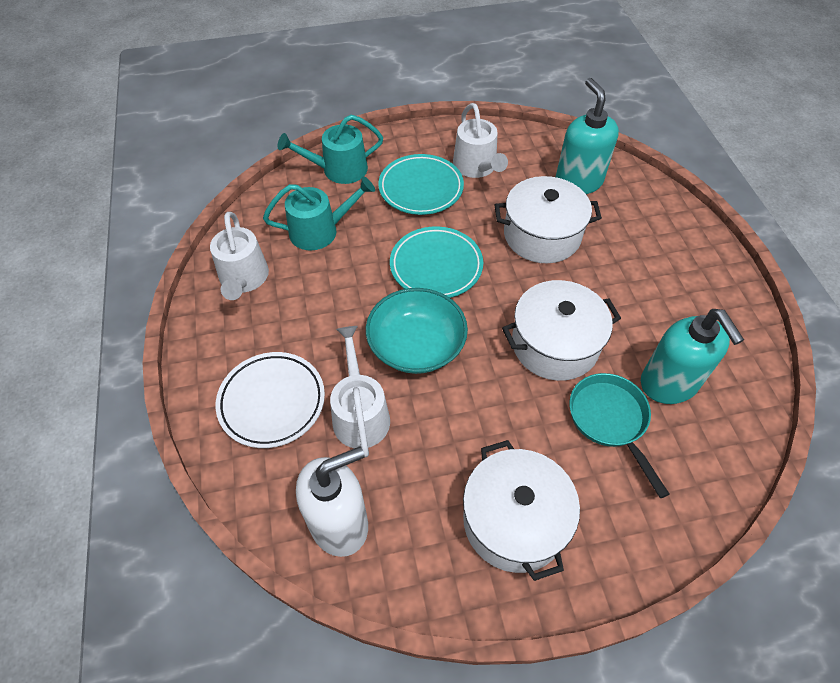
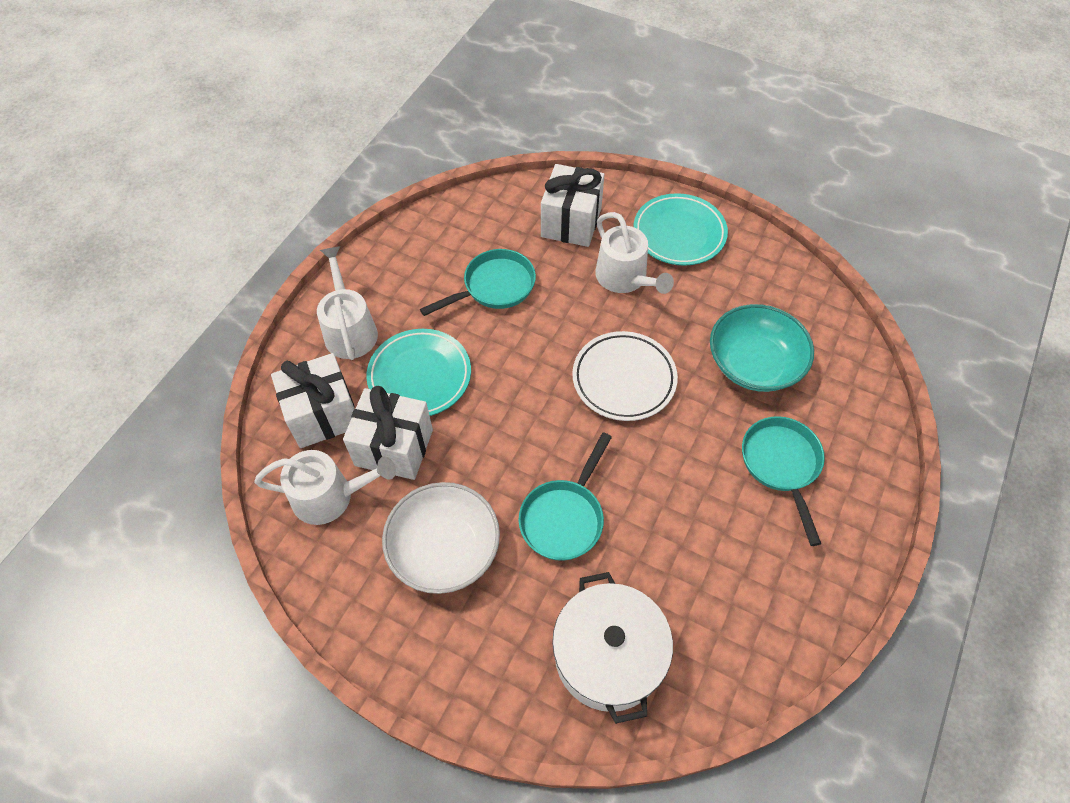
turquoise pan: 1 -> 3
turquoise soap dispenser: 2 -> 0
turquoise watering can: 2 -> 0
white bowl: 0 -> 1
white gift: 0 -> 3
white pot: 3 -> 1
white soap dispenser: 1 -> 0

